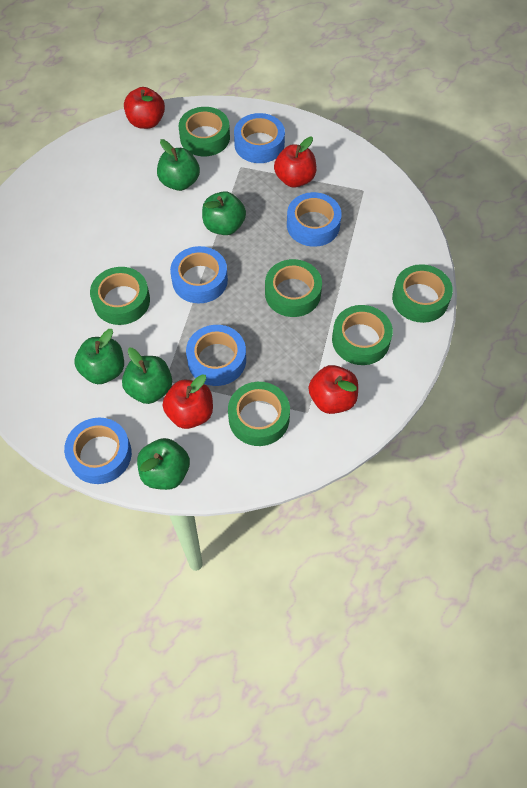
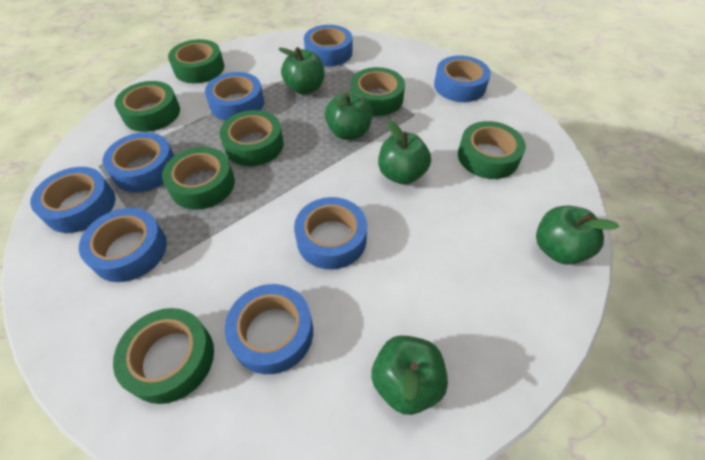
blue tape: 5 -> 8
green tape: 6 -> 7
red apple: 4 -> 0

